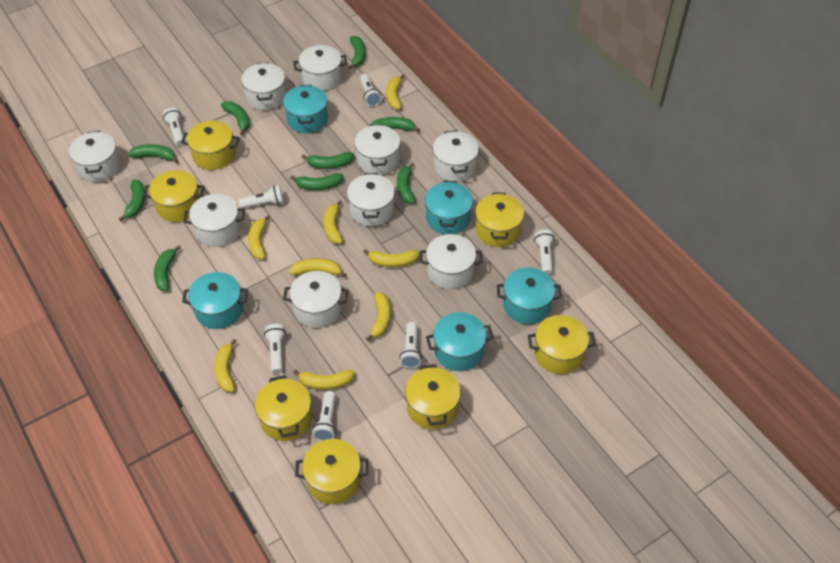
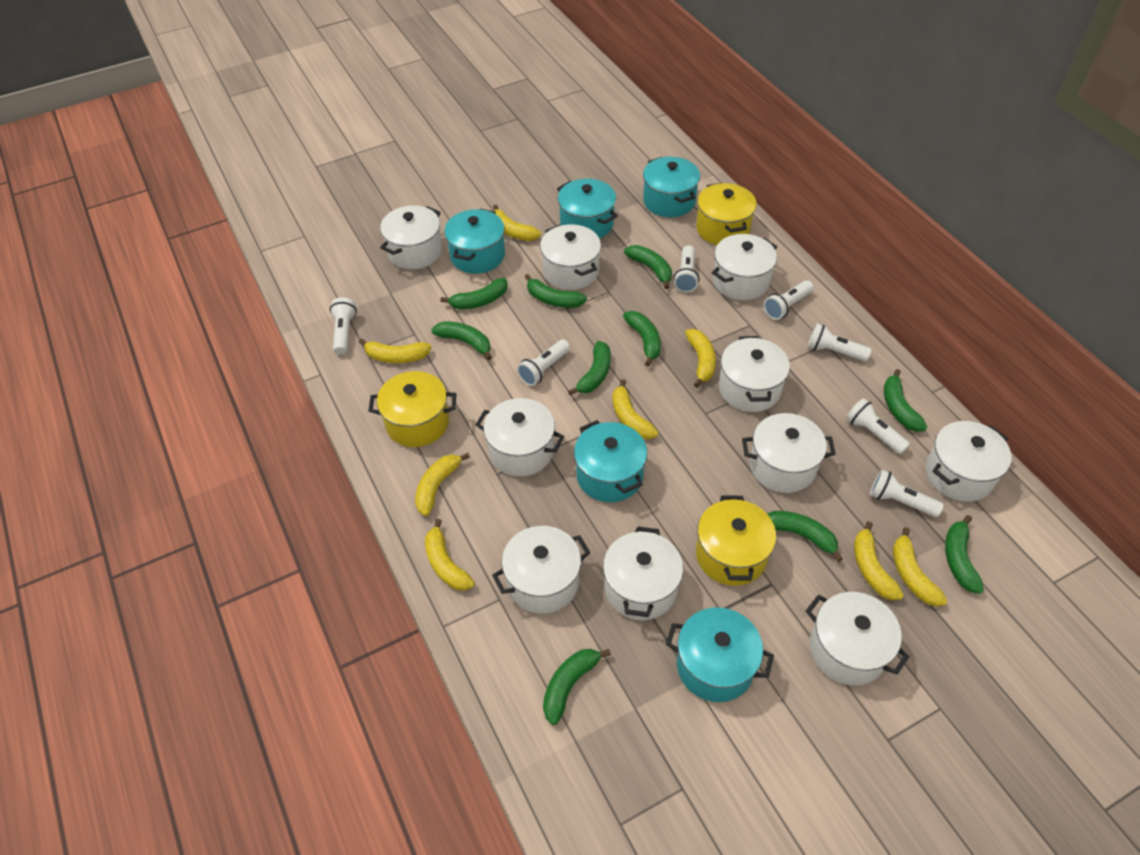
green banana: 9 -> 10
white pot: 9 -> 10
yellow pot: 7 -> 3

